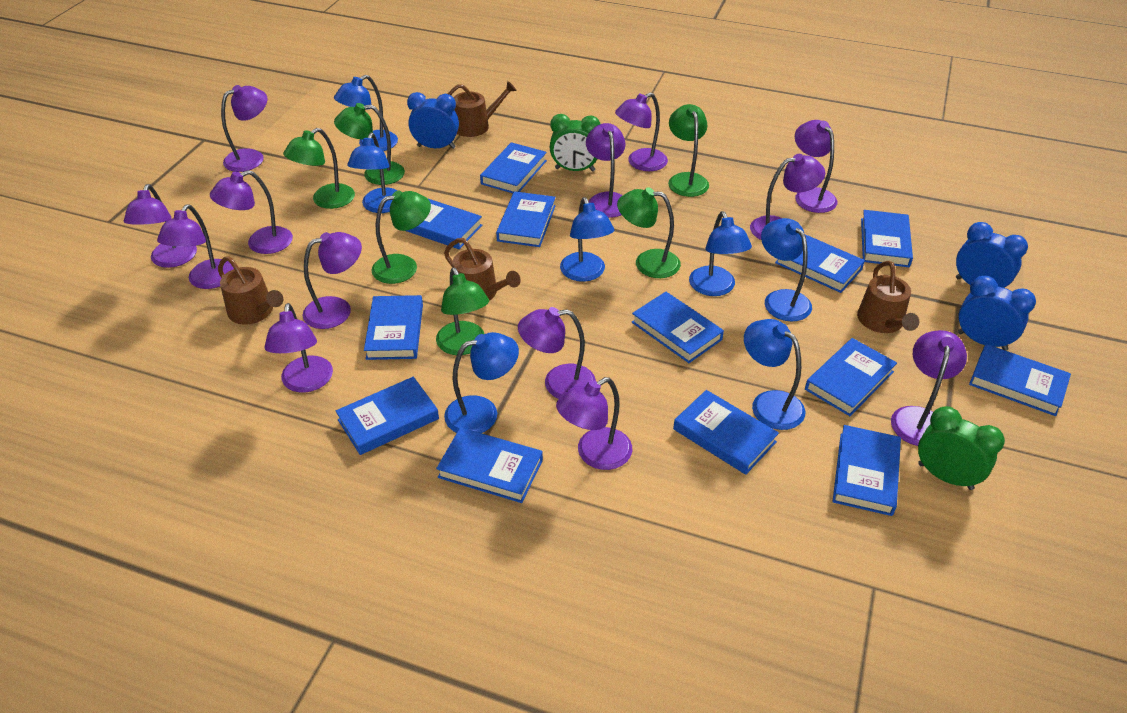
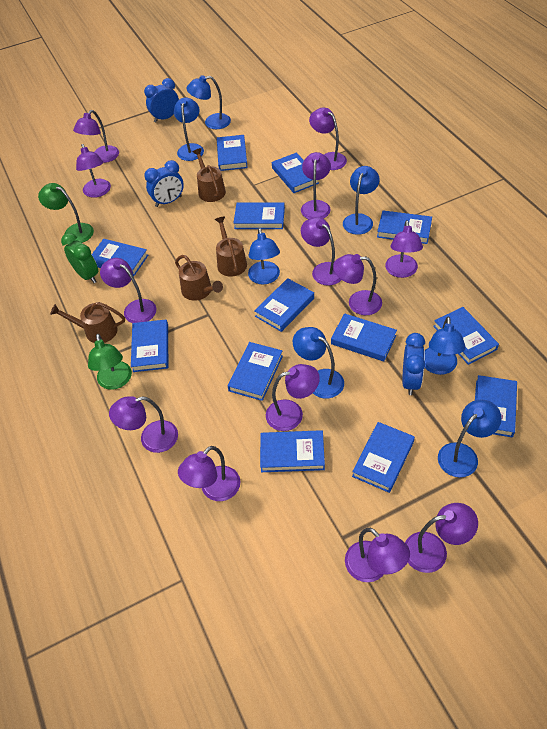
green clock: 2 -> 1
green lamp: 6 -> 2

